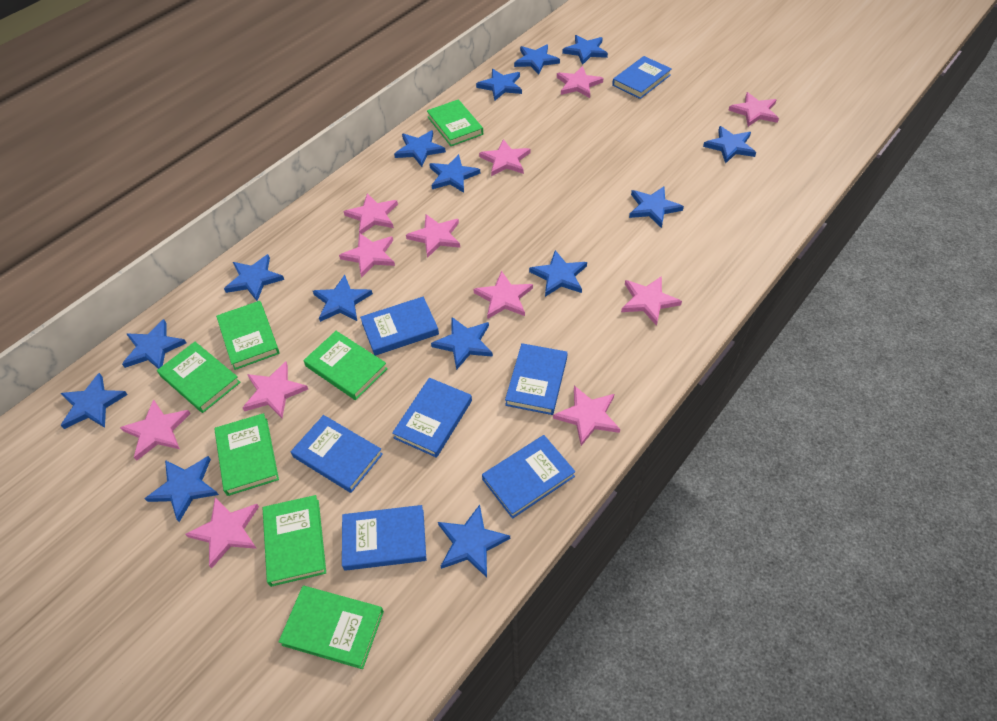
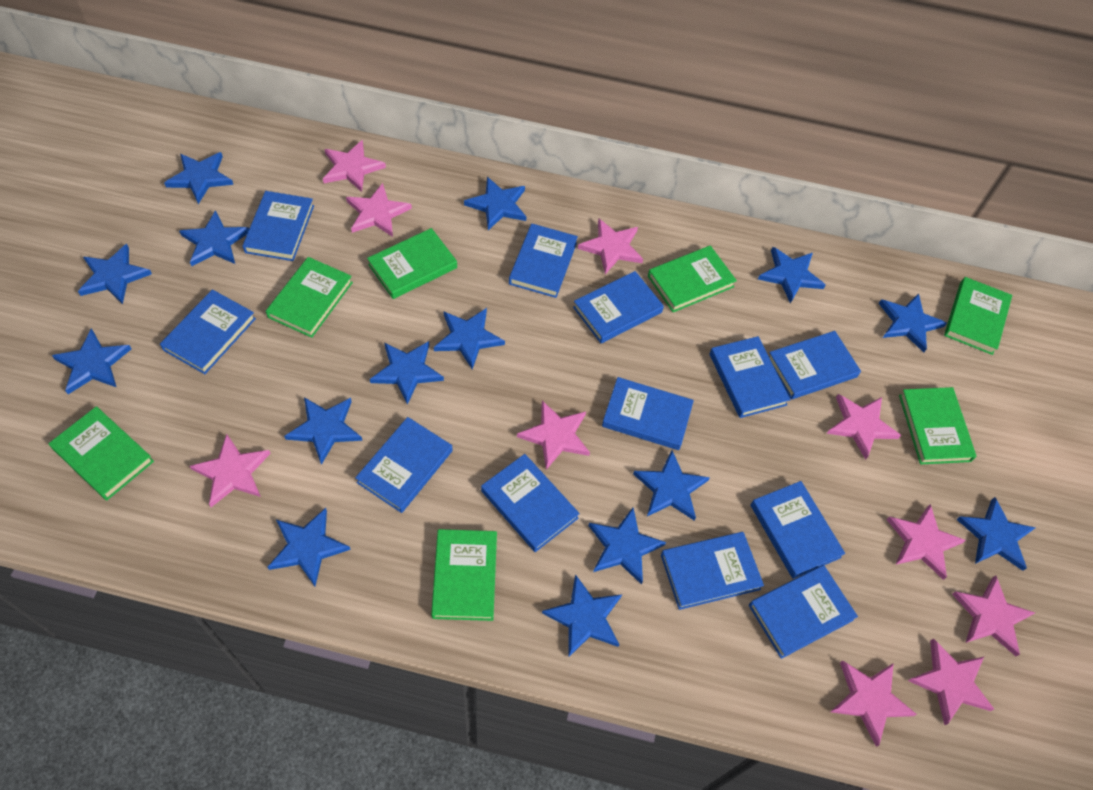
blue book: 7 -> 12
pink star: 12 -> 10

